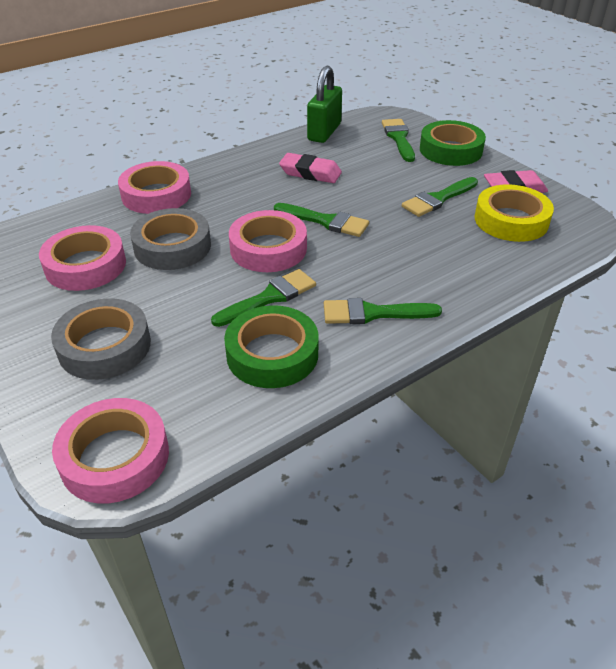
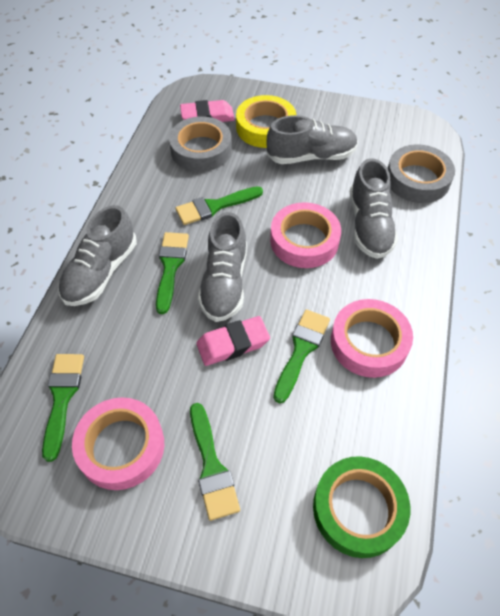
green padlock: 1 -> 0
green tape: 2 -> 1
grey shoe: 0 -> 4
pink tape: 4 -> 3

